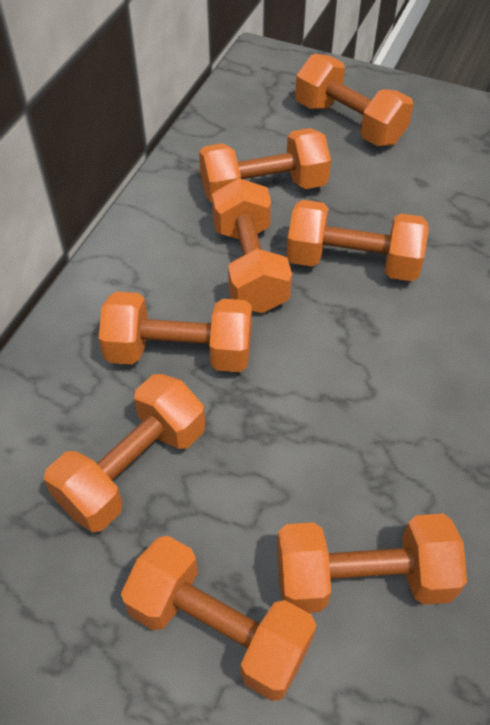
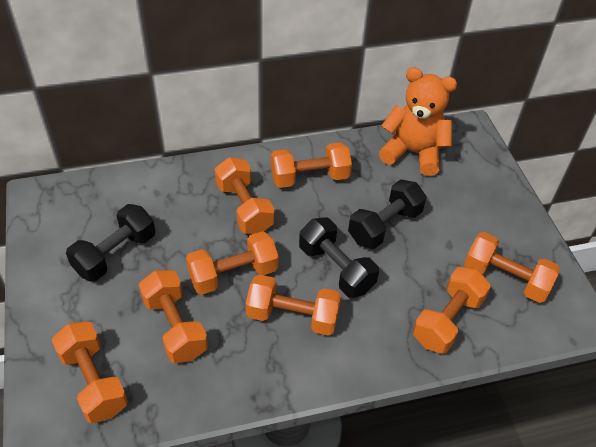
black dumbbell: 0 -> 3
orange teddy bear: 0 -> 1

